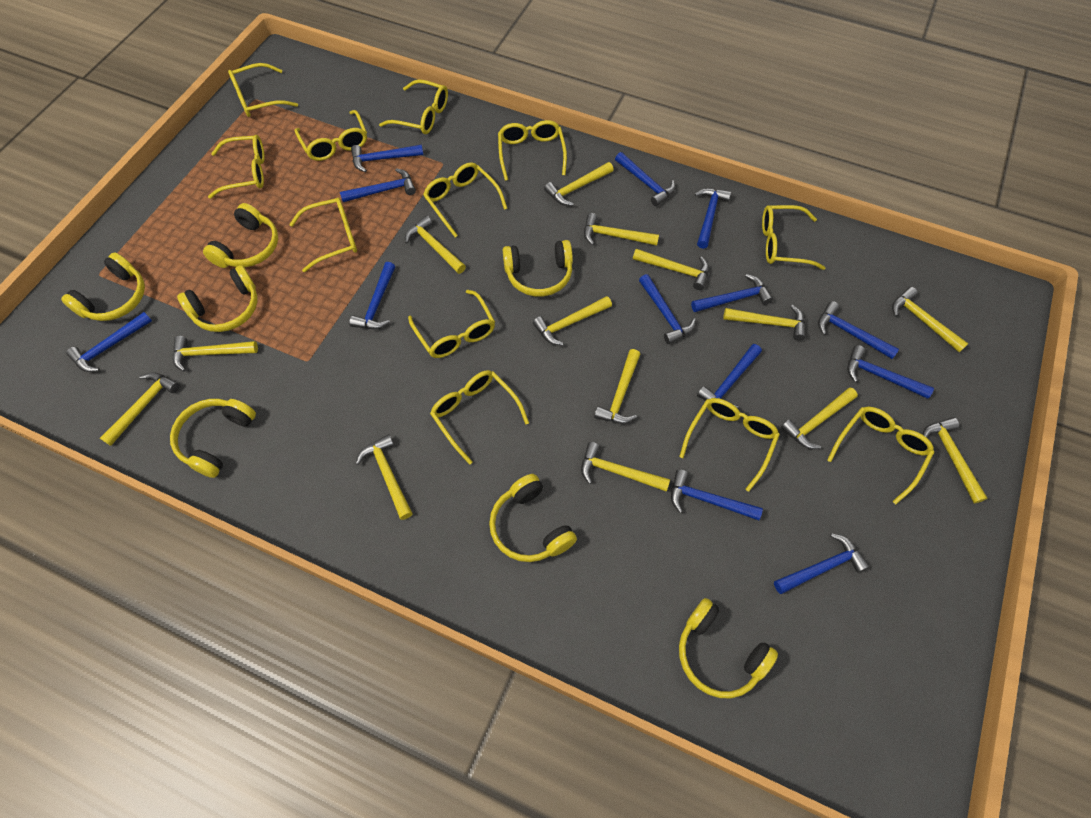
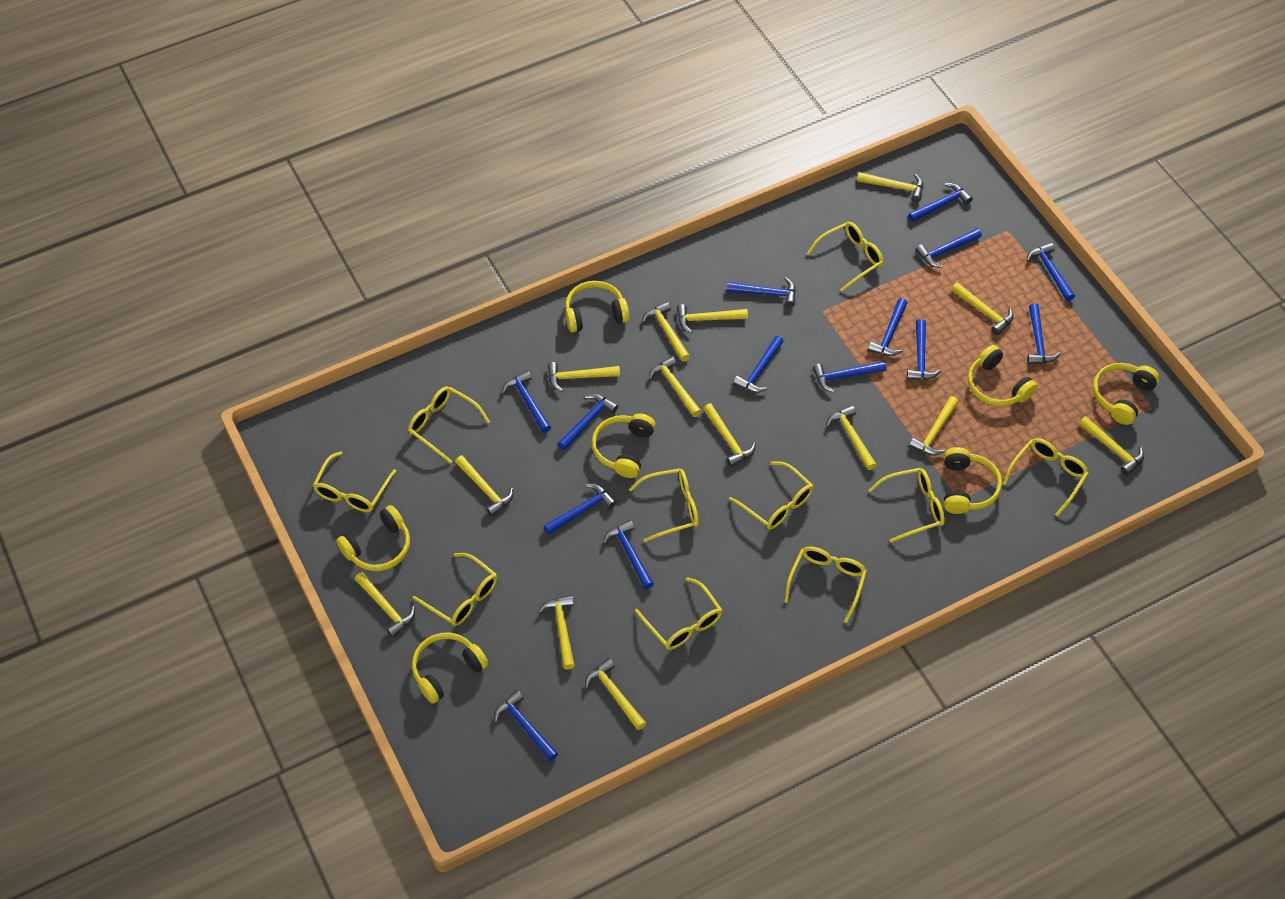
blue hammer: 13 -> 14
yellow glasses: 12 -> 10

